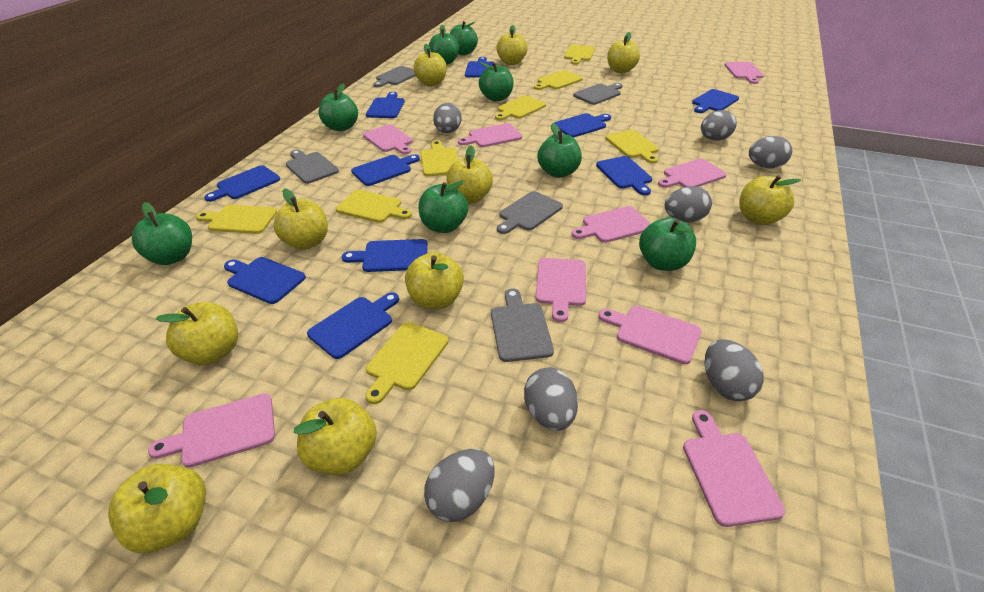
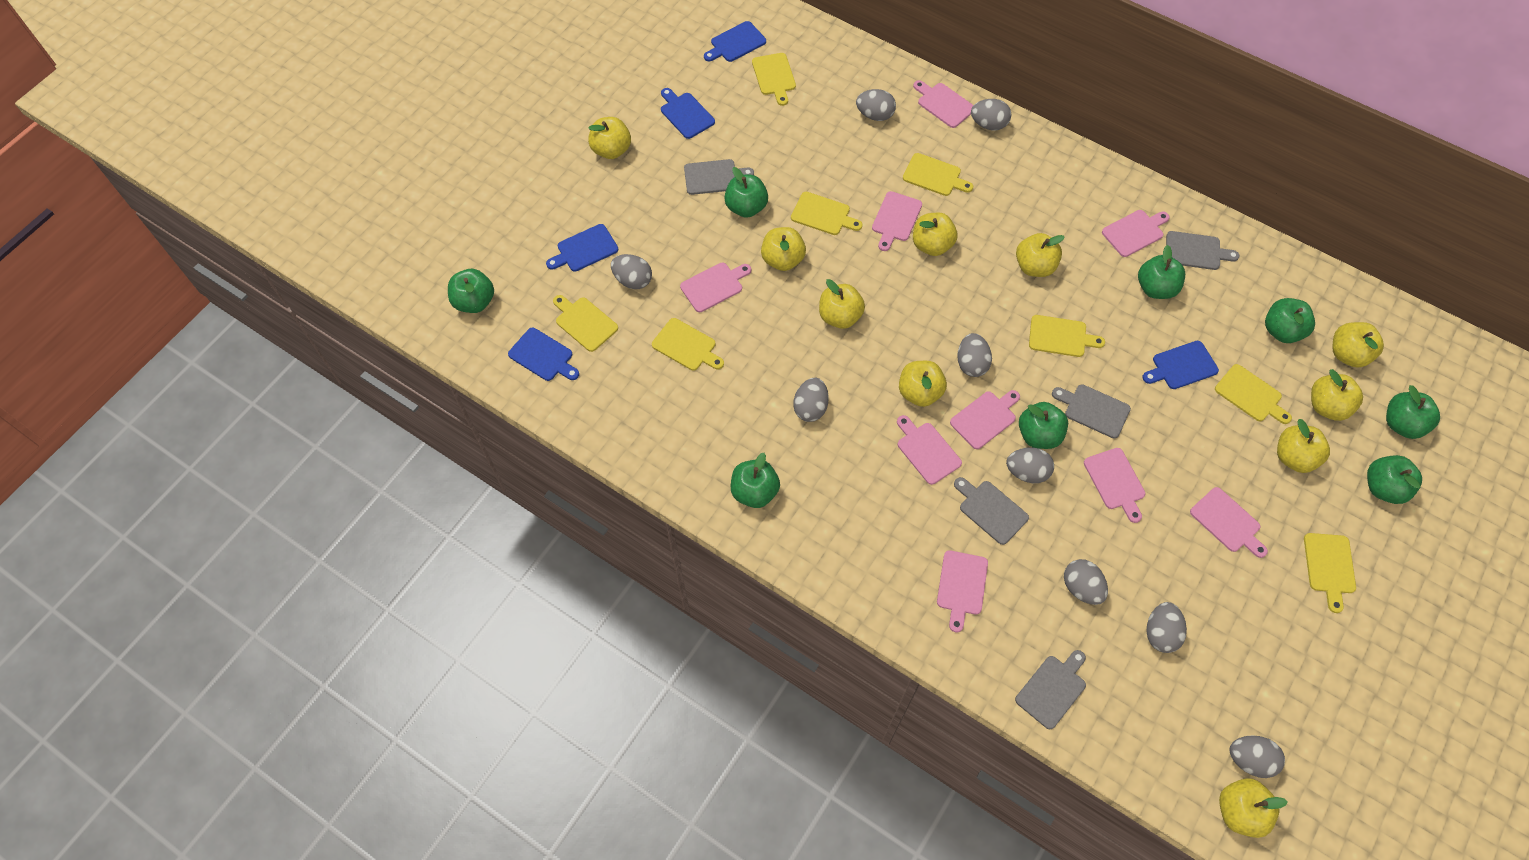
blue cutting board: 10 -> 5
grey egg: 7 -> 9

